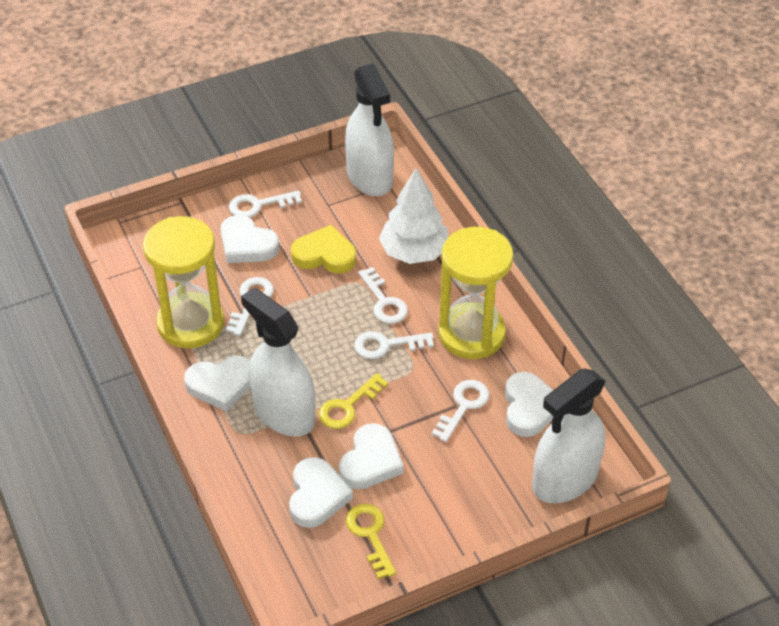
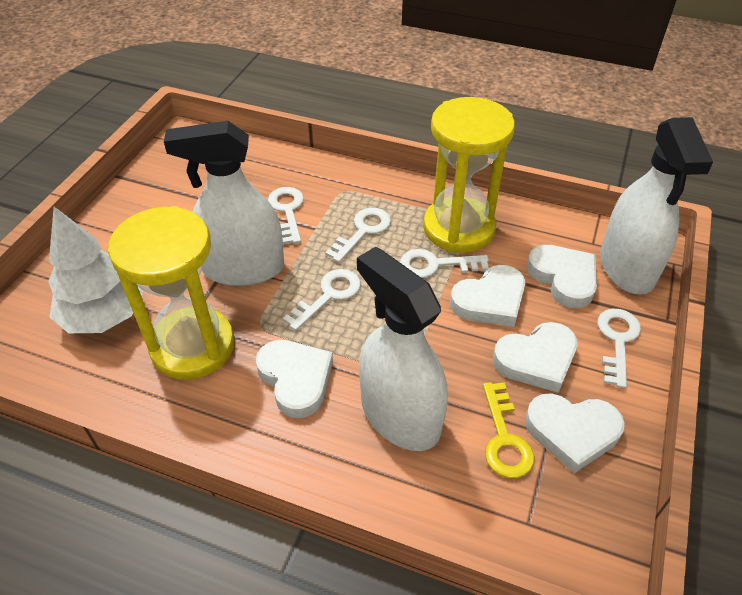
yellow heart: 1 -> 0
yellow key: 2 -> 1

